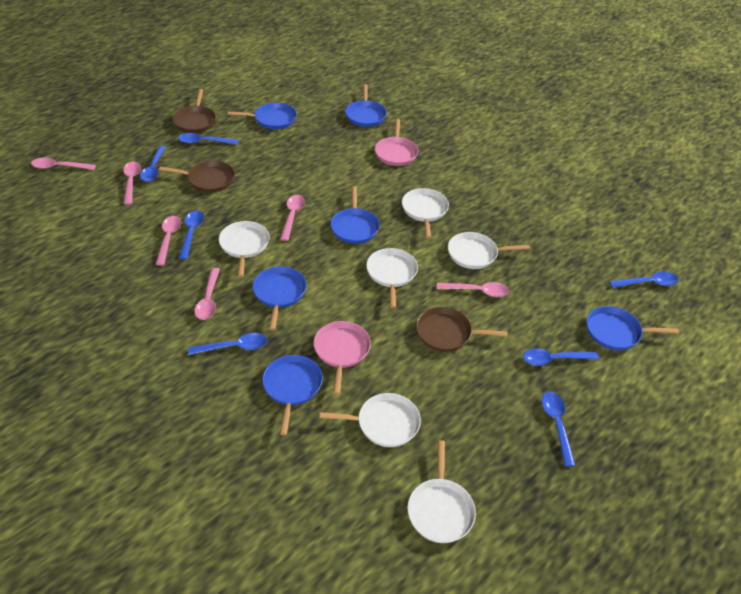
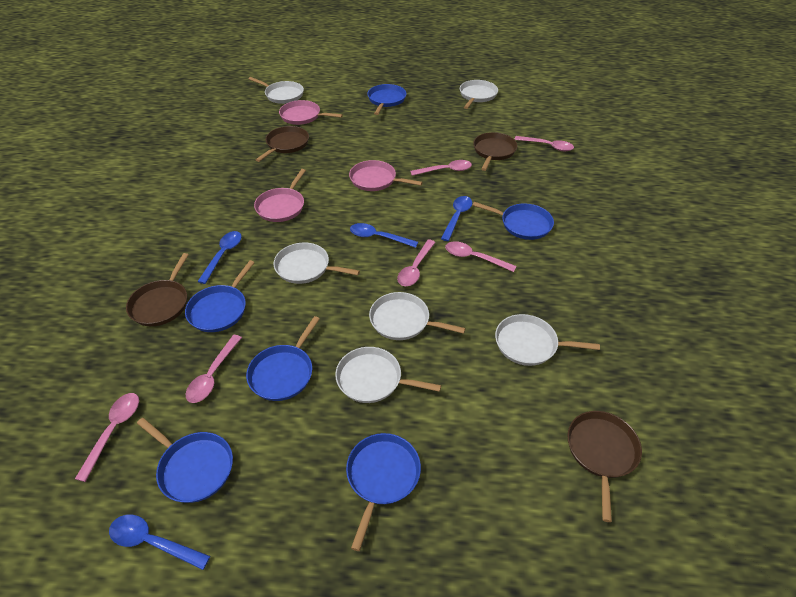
blue spoon: 7 -> 4
brown pan: 3 -> 4
pink pan: 2 -> 3

